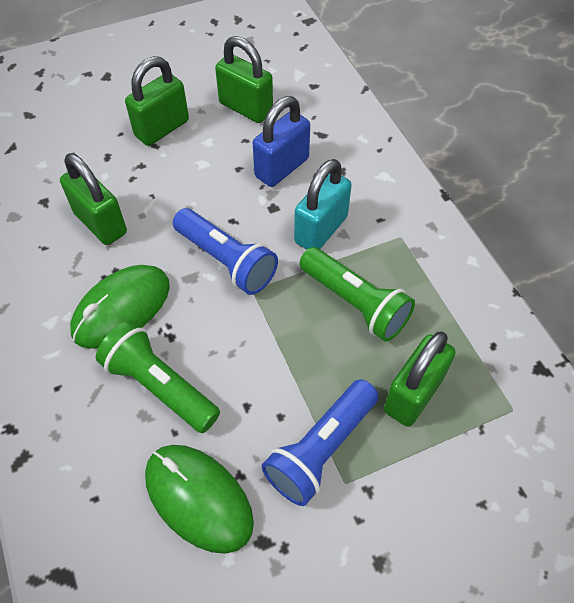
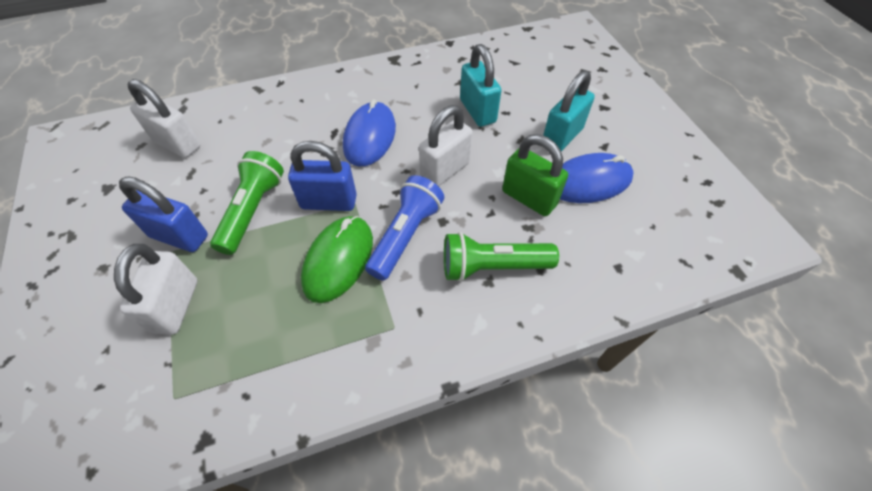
blue flashlight: 2 -> 1
blue mouse: 0 -> 2
blue padlock: 1 -> 2
green mouse: 2 -> 1
green padlock: 4 -> 1
turquoise padlock: 1 -> 2
white padlock: 0 -> 3

